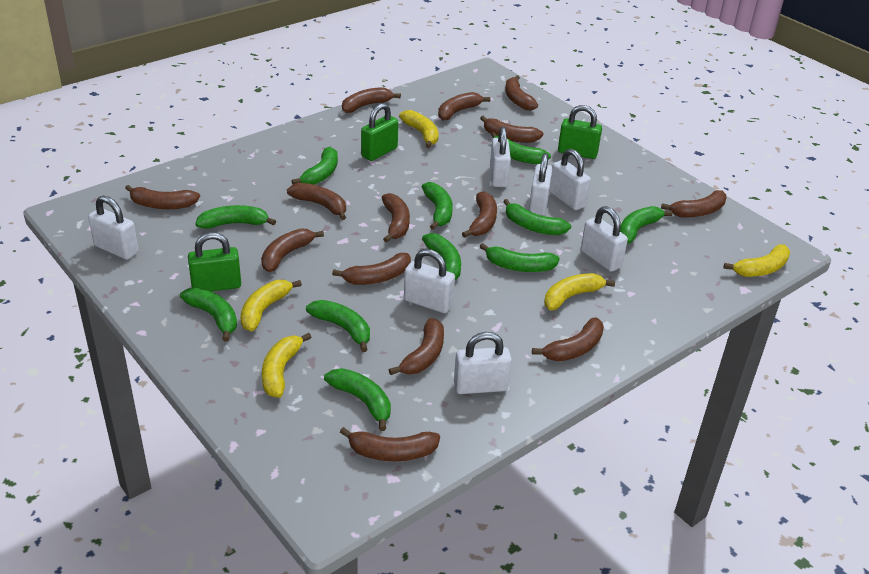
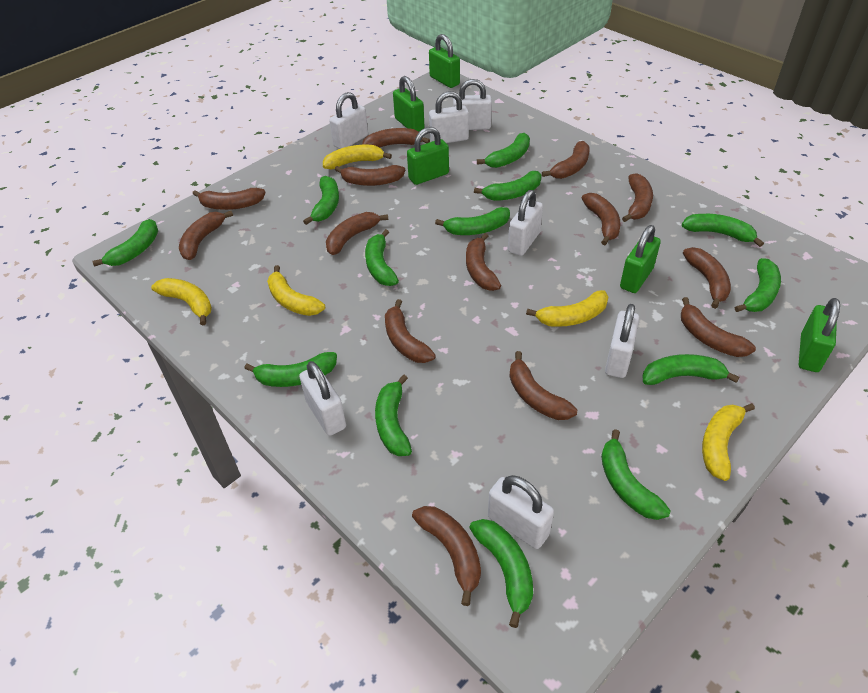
green banana: 11 -> 13
green padlock: 3 -> 5

